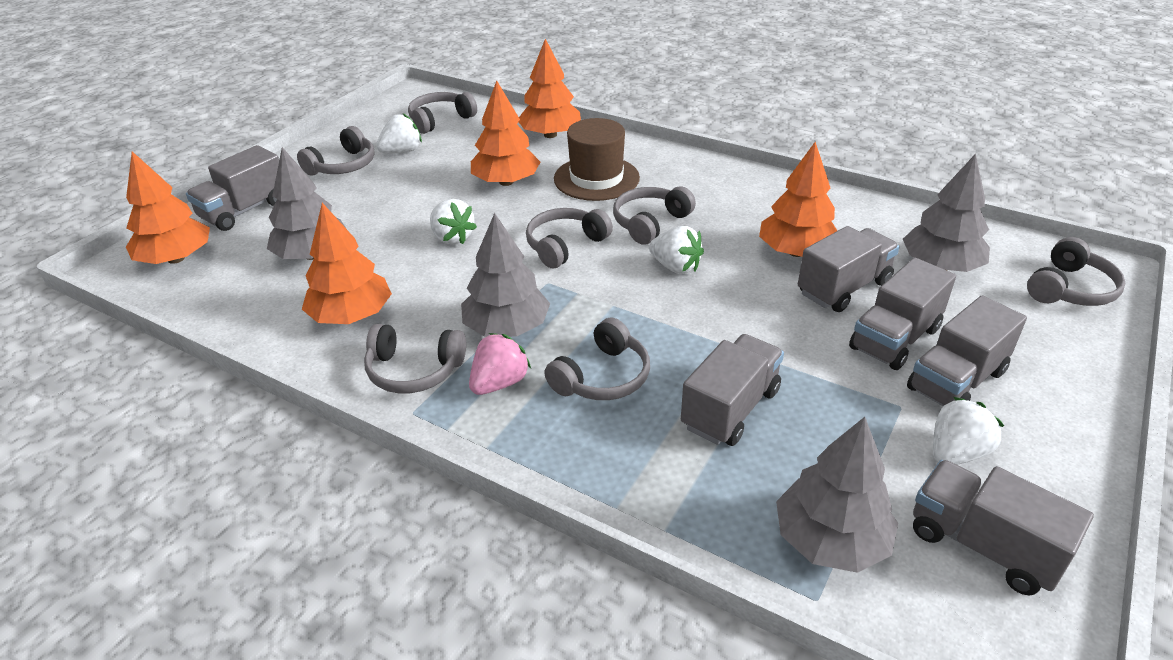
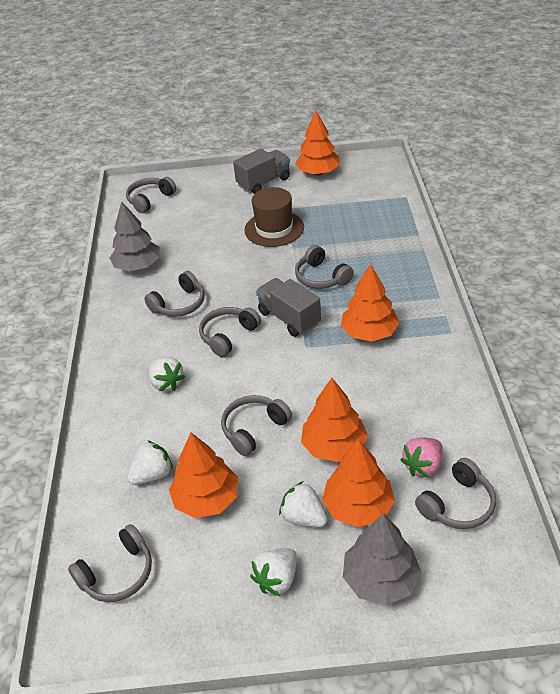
grey tree: 4 -> 2
grey truck: 6 -> 2

